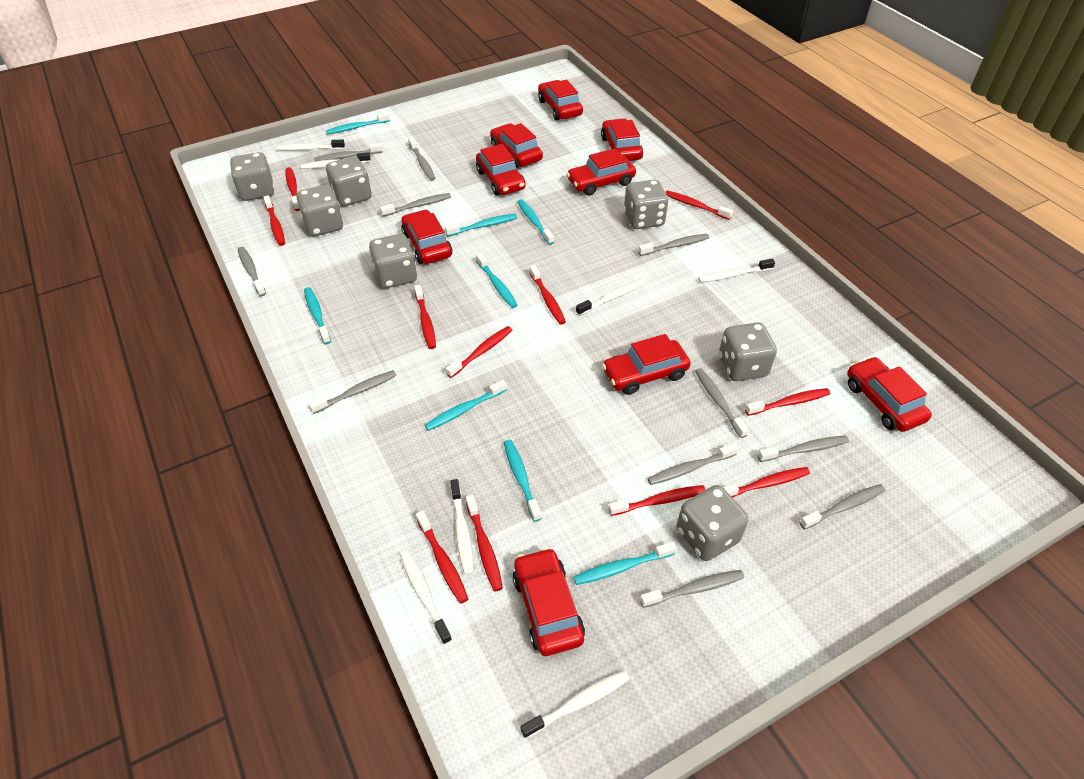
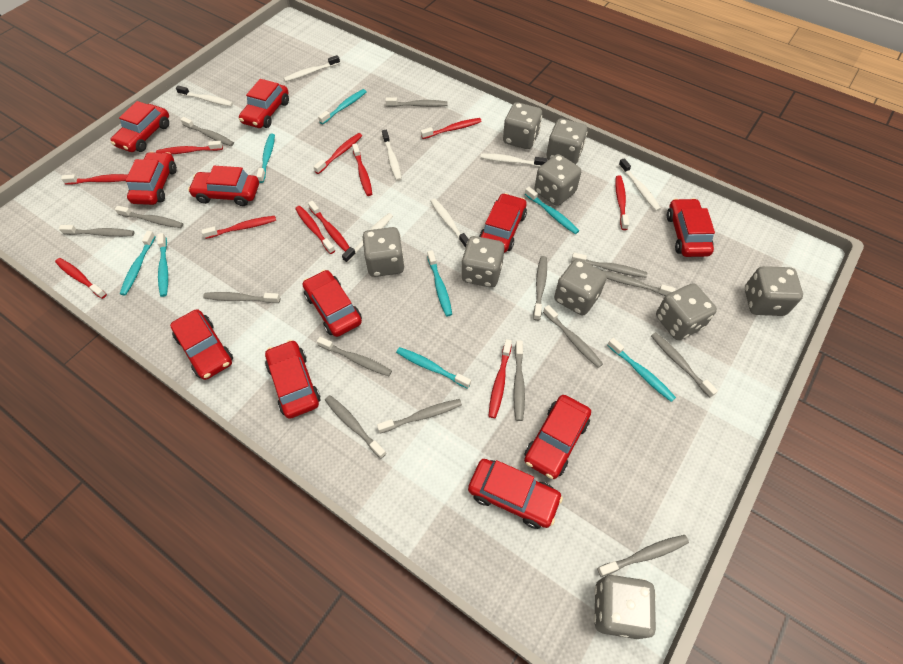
grey dice: 7 -> 9
grey toothbrush: 11 -> 15
red car: 9 -> 11

